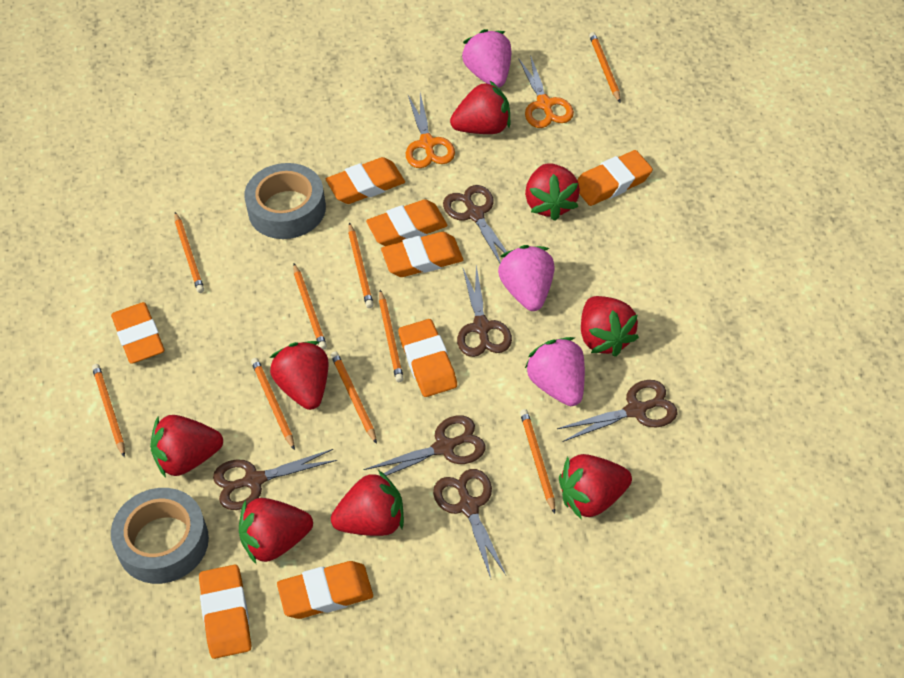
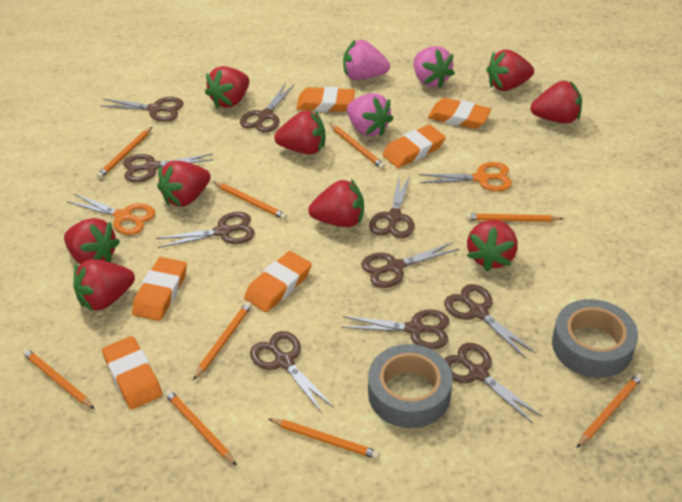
brown scissors: 6 -> 10
orange eraser: 8 -> 6
red strawberry: 8 -> 9

